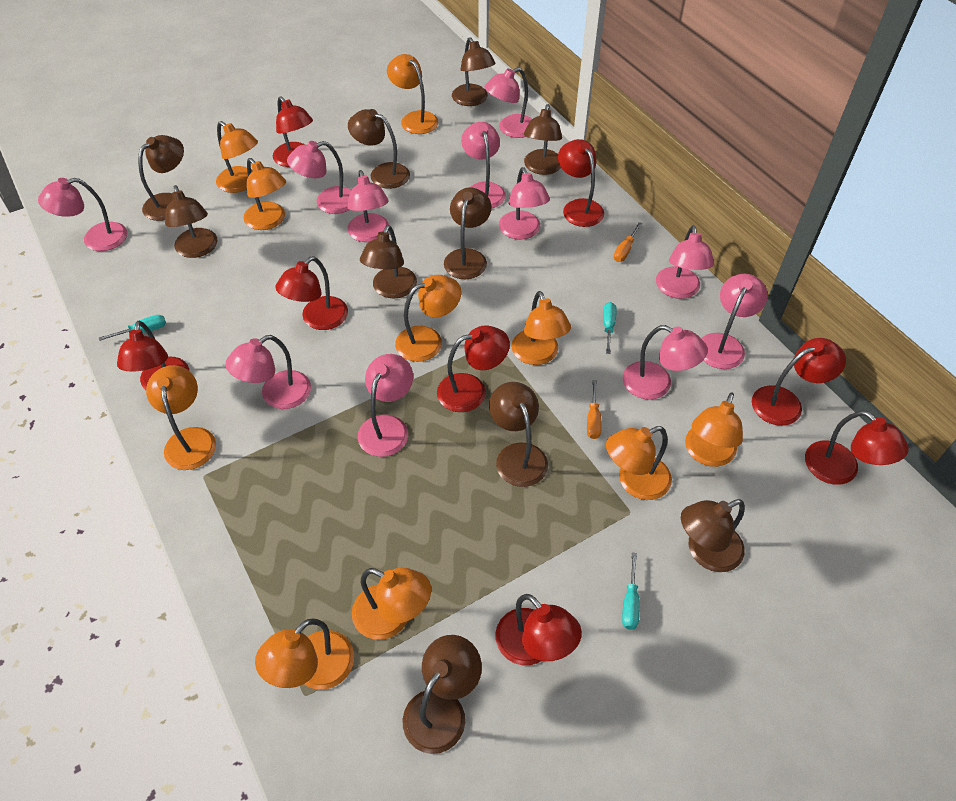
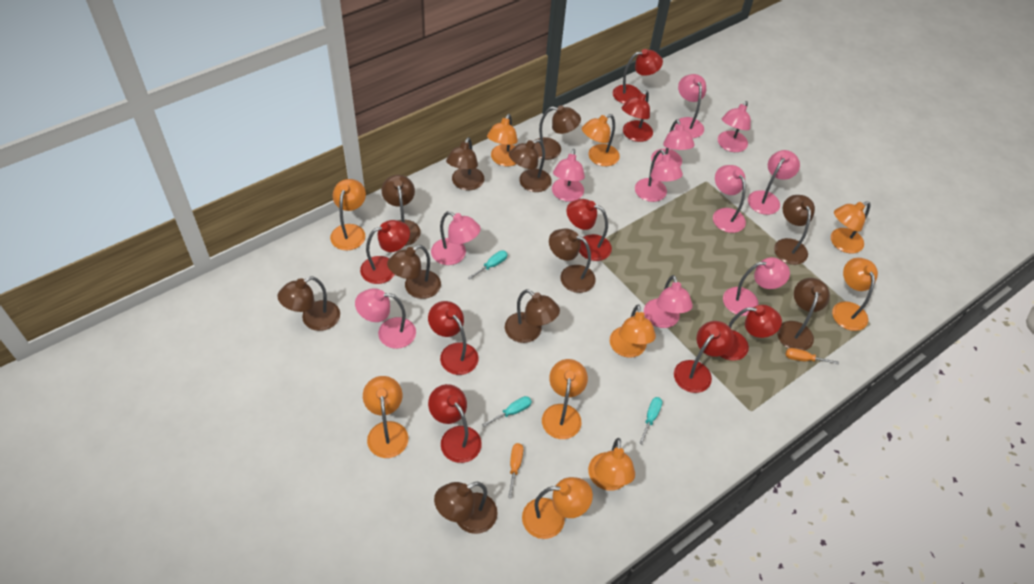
brown lamp: 10 -> 11

